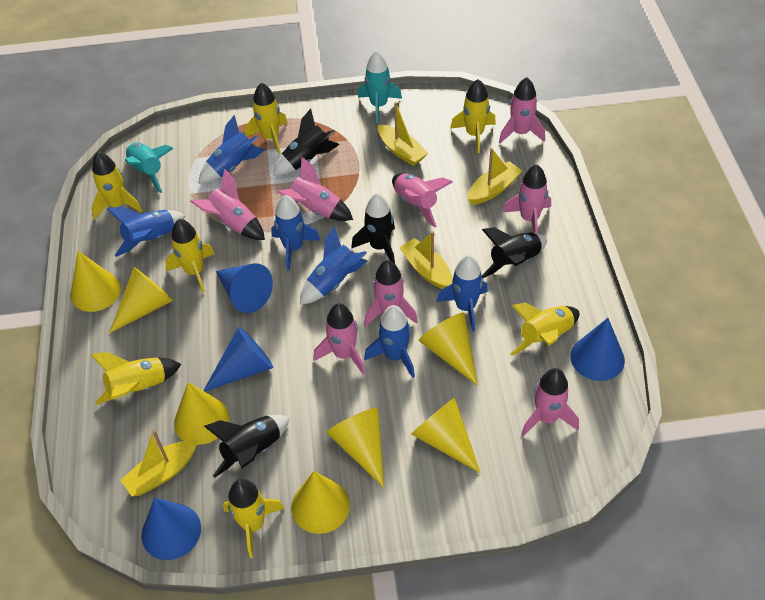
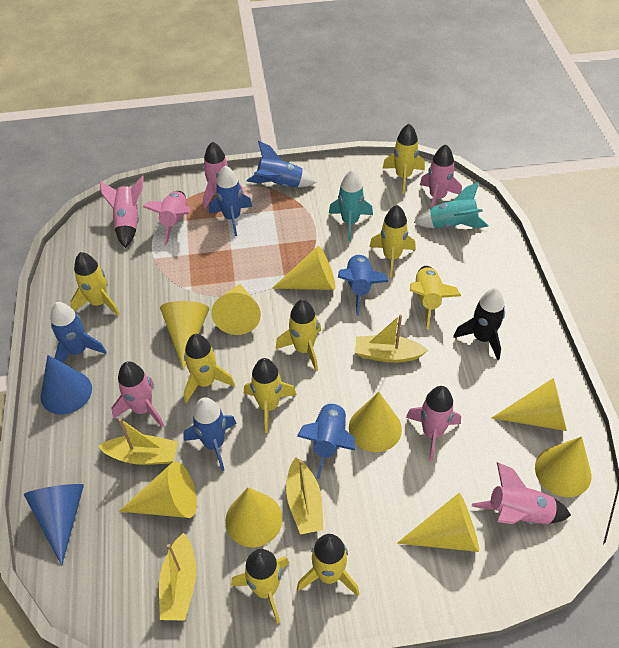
black rocket: 4 -> 1
blue cone: 4 -> 2
pink rocket: 8 -> 7
yellow cone: 7 -> 9
yellow rocket: 7 -> 9

